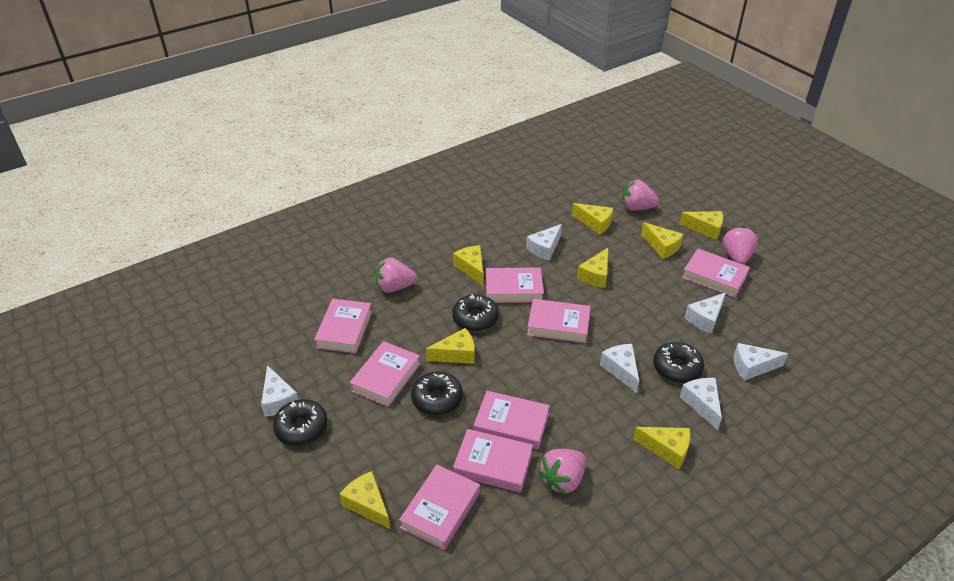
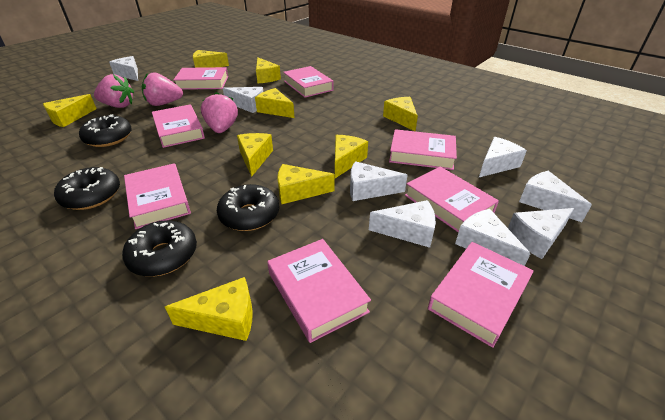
pink strawberry: 4 -> 3
white cheese: 6 -> 8
yellow cheese: 8 -> 9

